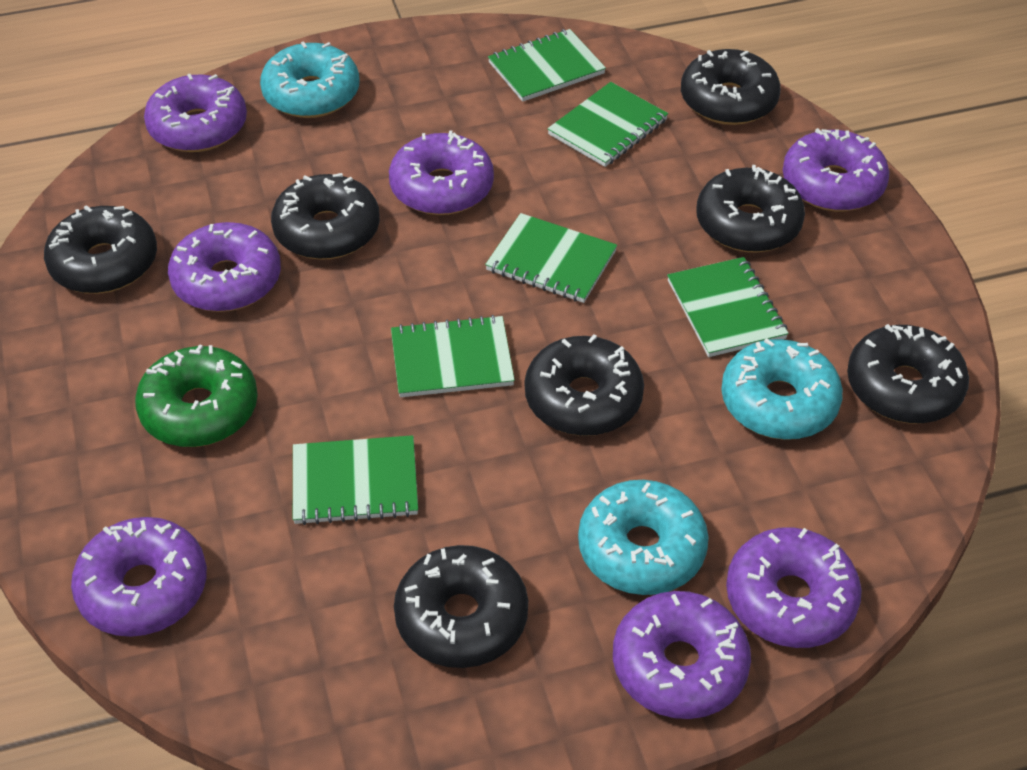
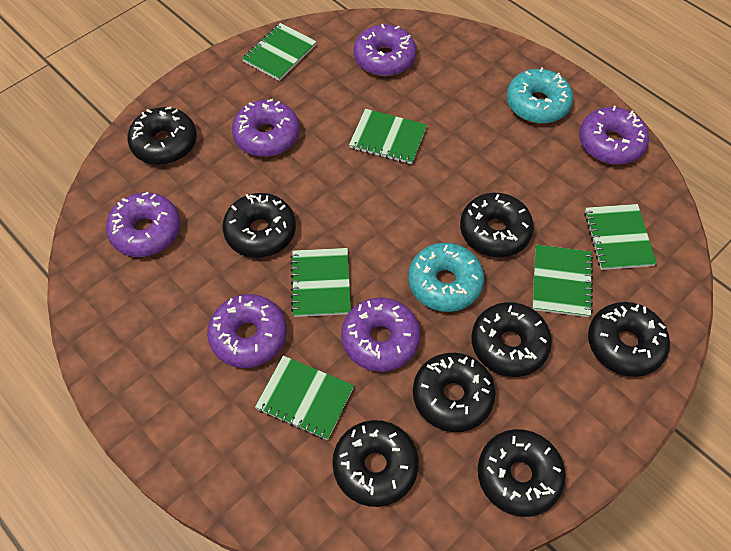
black donut: 7 -> 8
green donut: 1 -> 0
purple donut: 7 -> 6
turquoise donut: 3 -> 2

